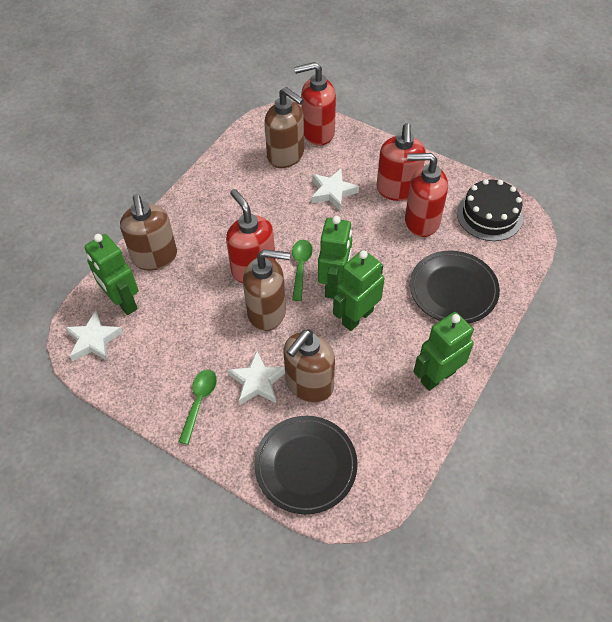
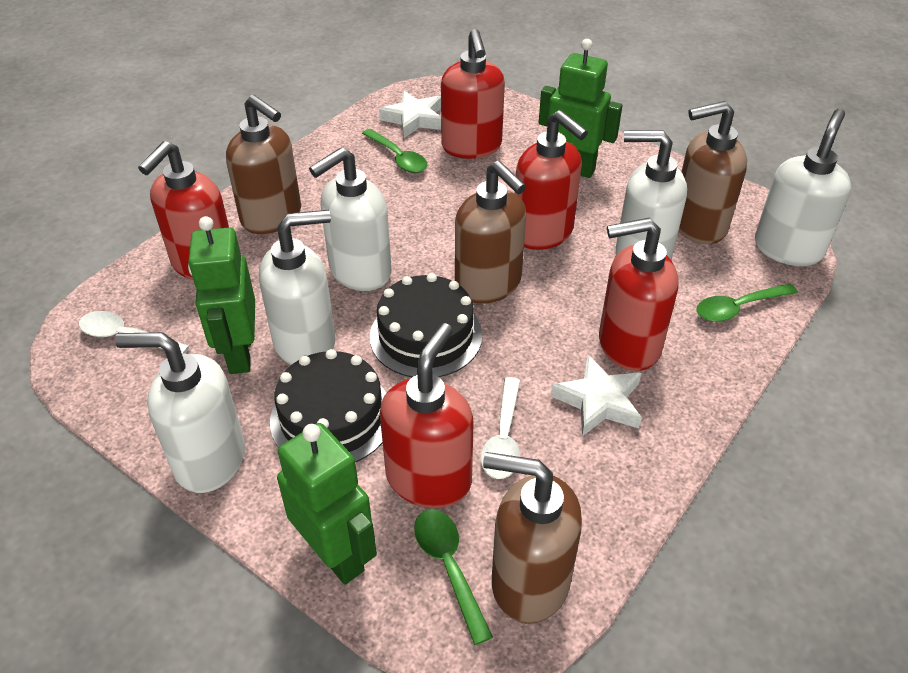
black cake: 1 -> 2
black plate: 2 -> 0
green robot: 4 -> 3
green spoon: 2 -> 3
red soap dispenser: 4 -> 5
white soap dispenser: 0 -> 5
white spoon: 0 -> 2
white star: 3 -> 2

